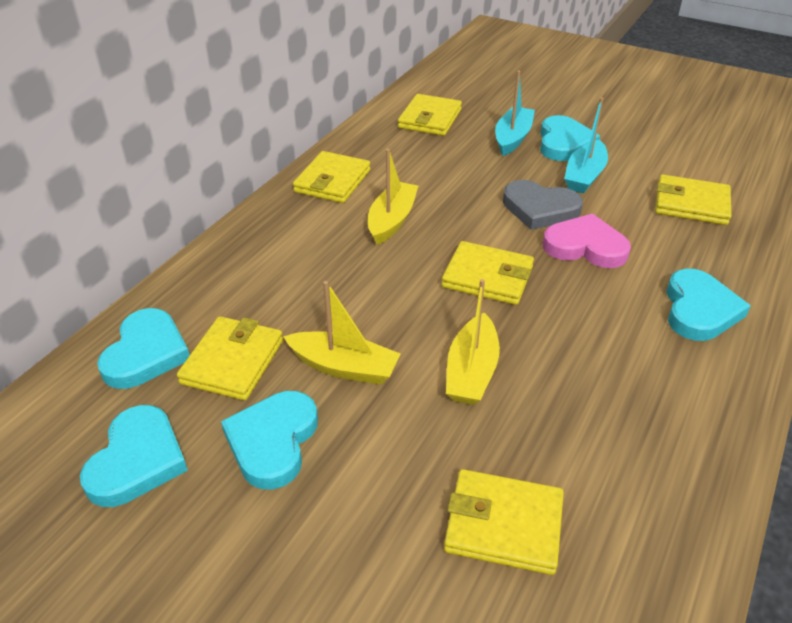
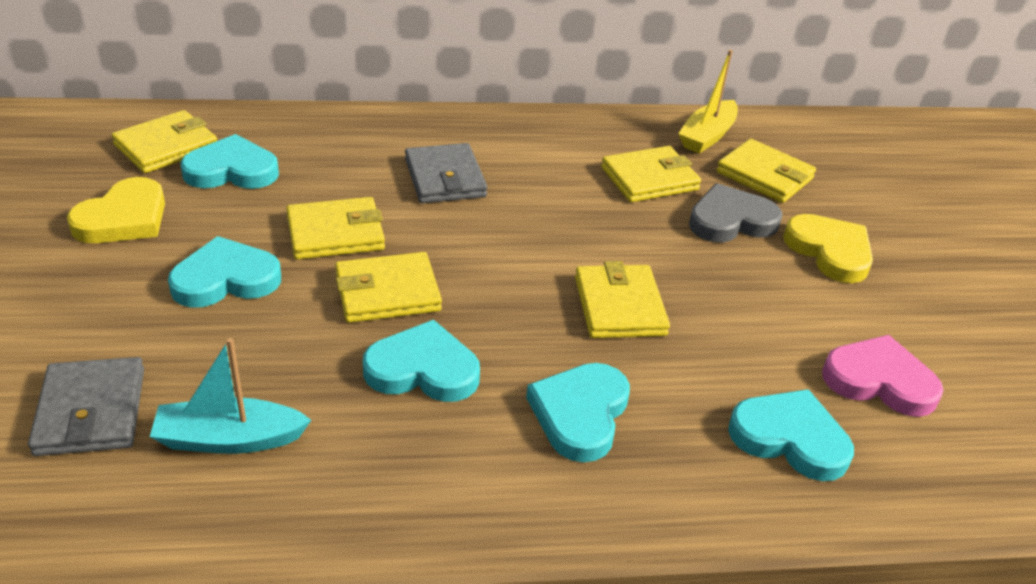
grey wallet: 0 -> 2
turquoise boat: 2 -> 1
yellow boat: 3 -> 1
yellow heart: 0 -> 2

